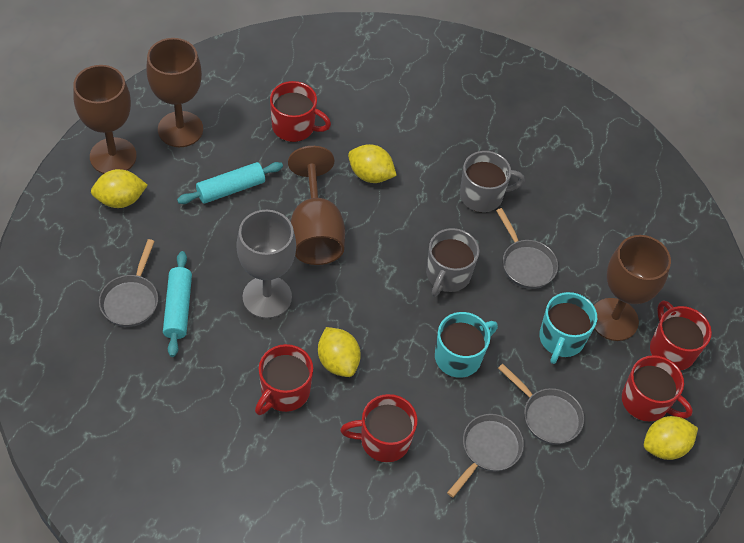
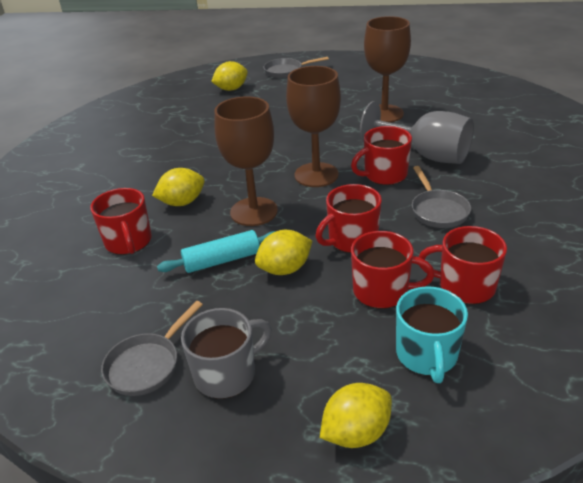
brown goblet: 4 -> 3
grey mug: 2 -> 1
grey pan: 4 -> 3
turquoise mug: 2 -> 1
turquoise rolling pin: 2 -> 1

